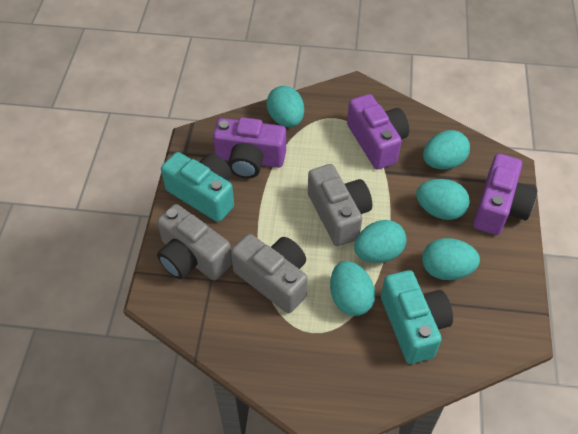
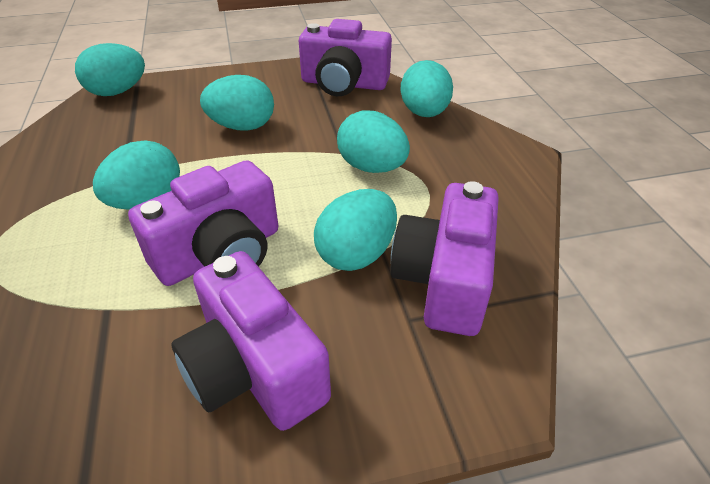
grey camera: 3 -> 0
purple camera: 3 -> 4
turquoise camera: 2 -> 0

